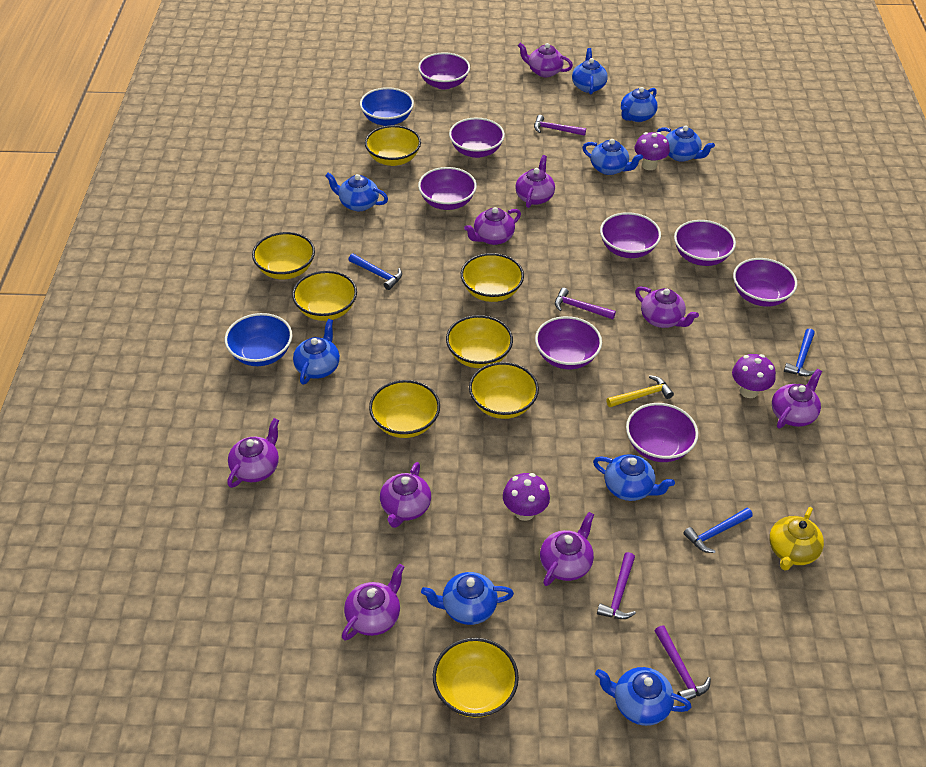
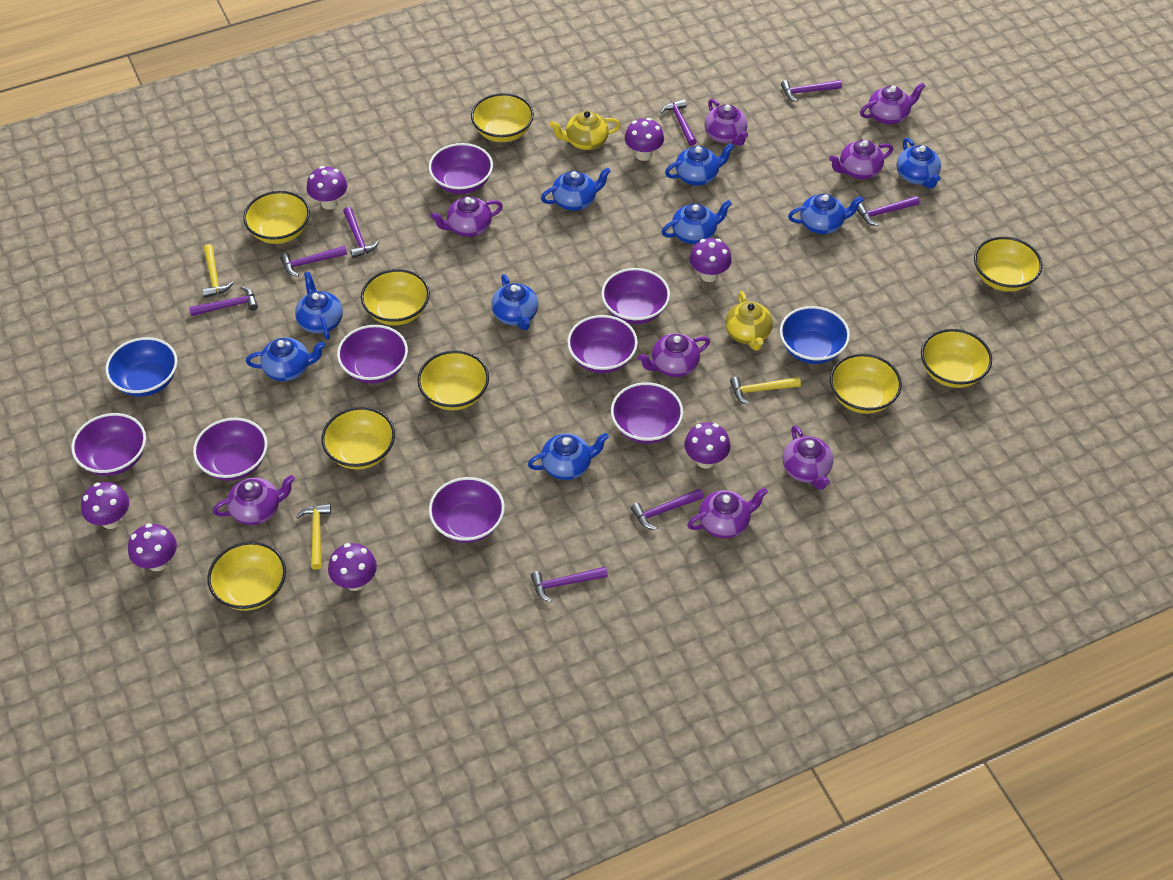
blue hammer: 3 -> 0
purple hammer: 4 -> 8
purple mushroom: 3 -> 7
purple teapot: 9 -> 8
yellow bowl: 8 -> 9
yellow hammer: 1 -> 3
yellow teapot: 1 -> 2

